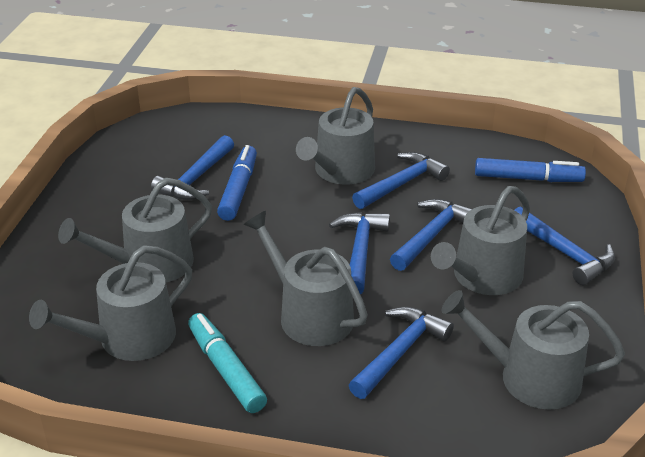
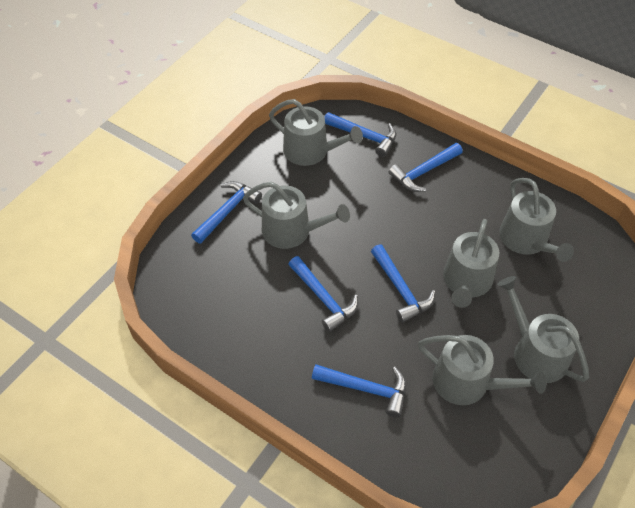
blue marker: 2 -> 0
turquoise marker: 1 -> 0

